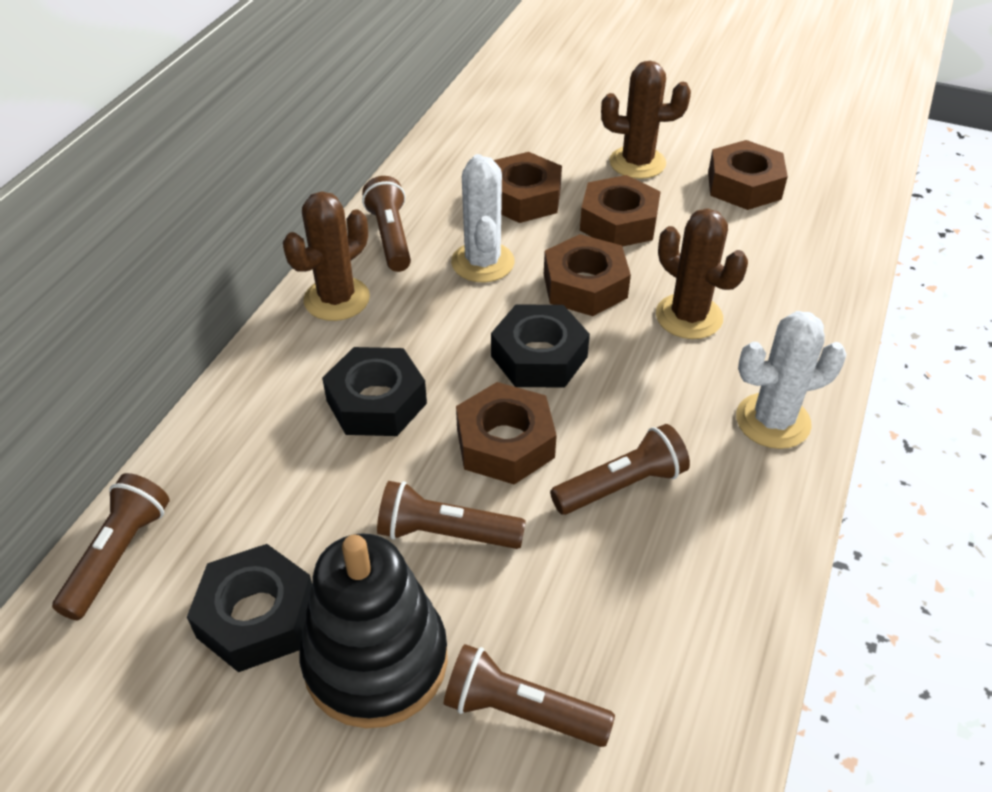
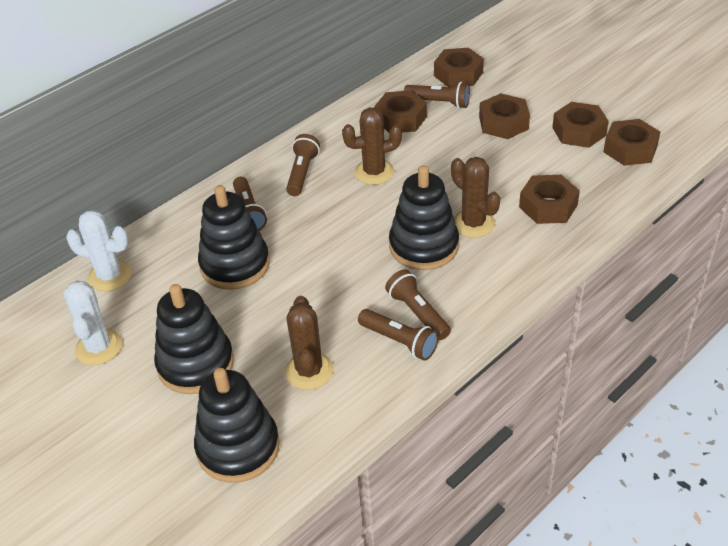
black nut: 3 -> 0
black stacking toy: 1 -> 4
brown nut: 5 -> 6

